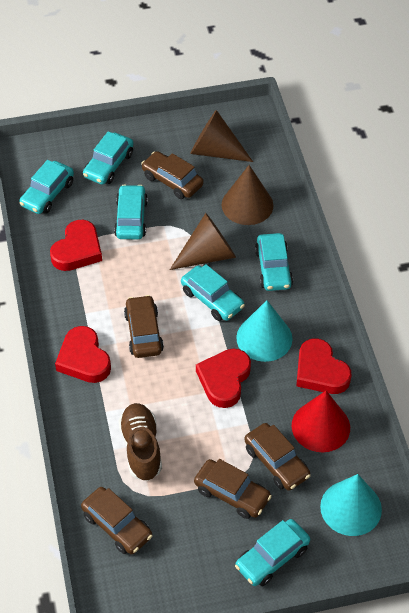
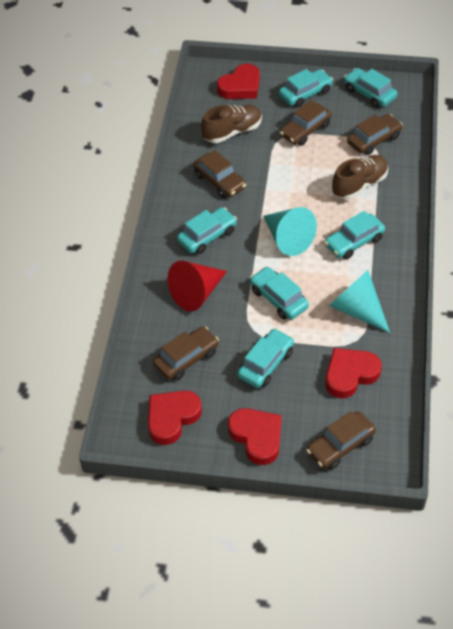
brown cone: 3 -> 0
brown shoe: 1 -> 2

